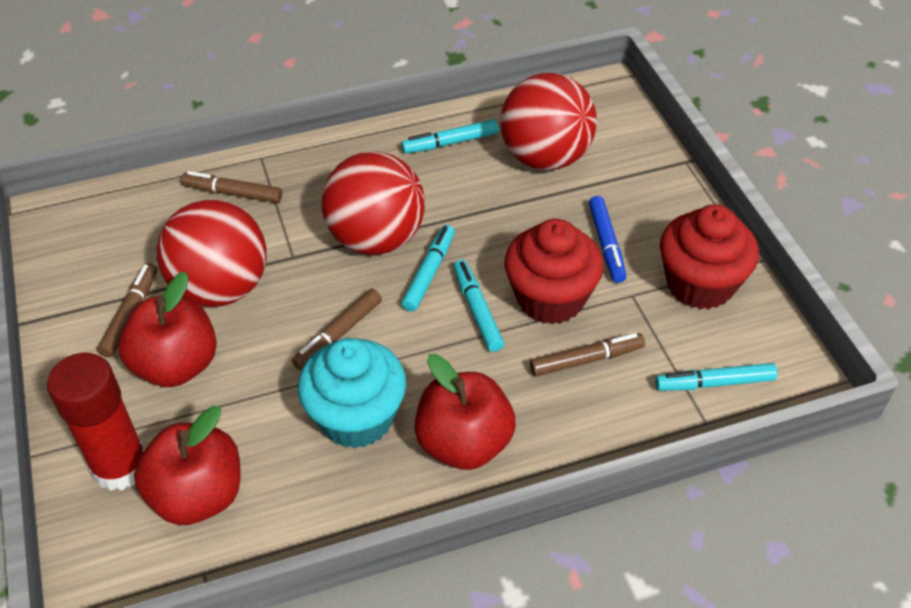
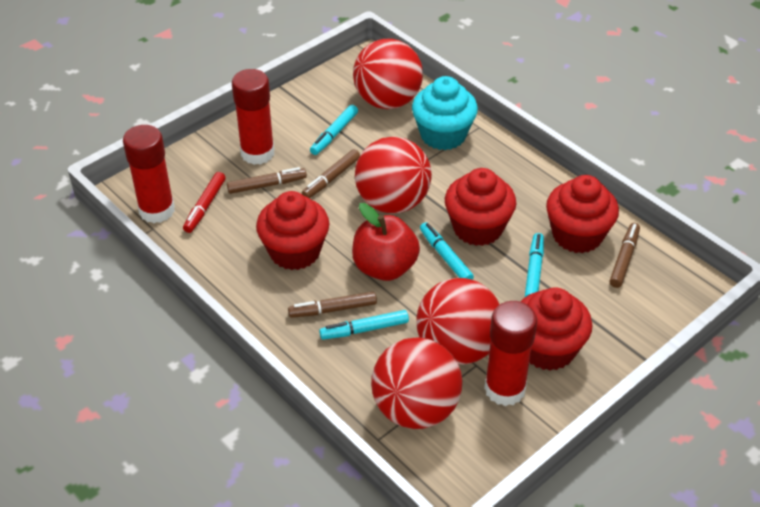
blue marker: 1 -> 0
red apple: 3 -> 1
red ball: 3 -> 4
red cupcake: 2 -> 4
red glue stick: 1 -> 3
red marker: 0 -> 1

